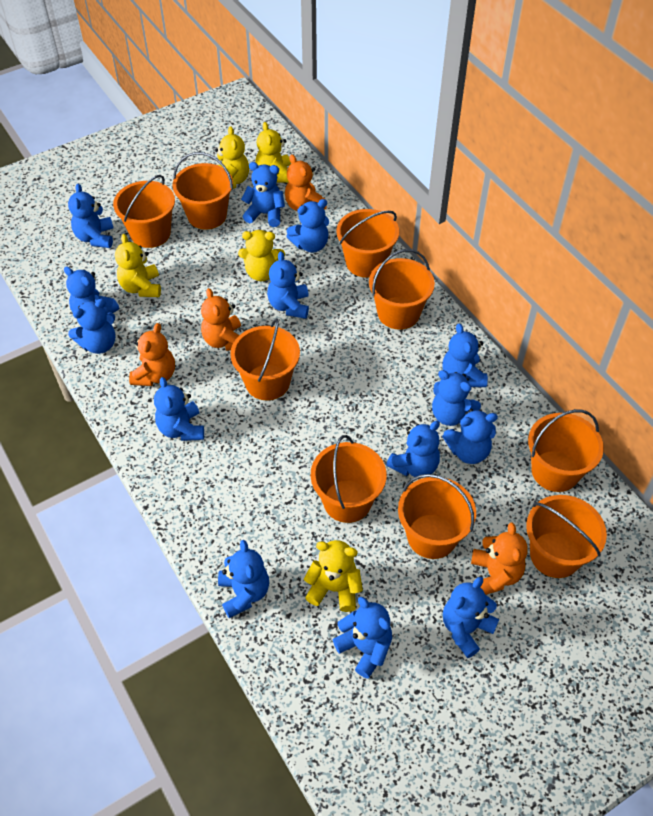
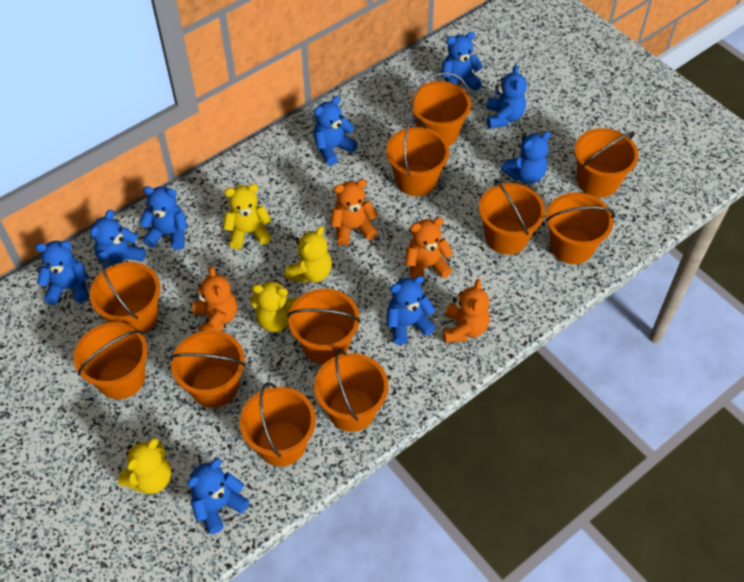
blue teddy bear: 14 -> 9
orange bucket: 9 -> 11
yellow teddy bear: 5 -> 4

